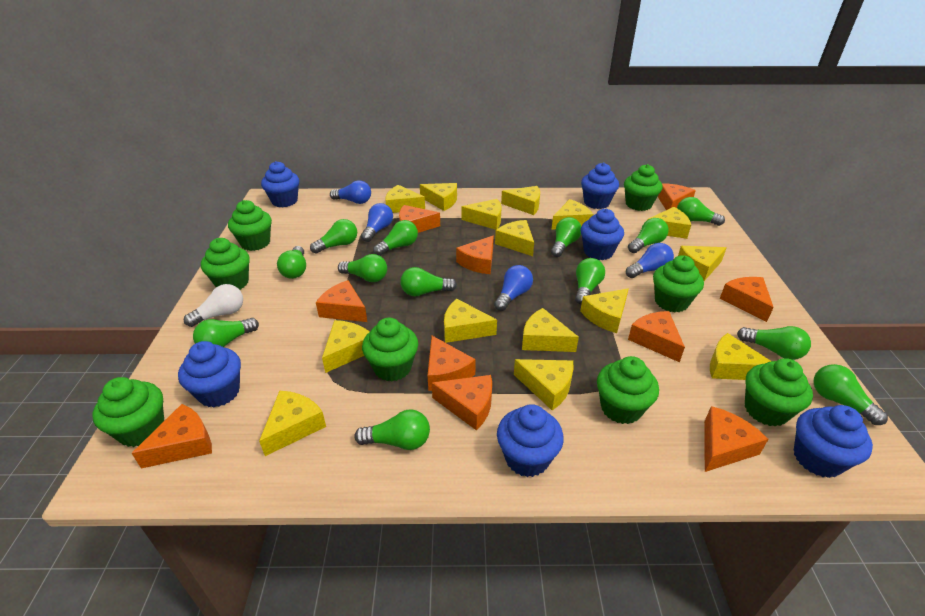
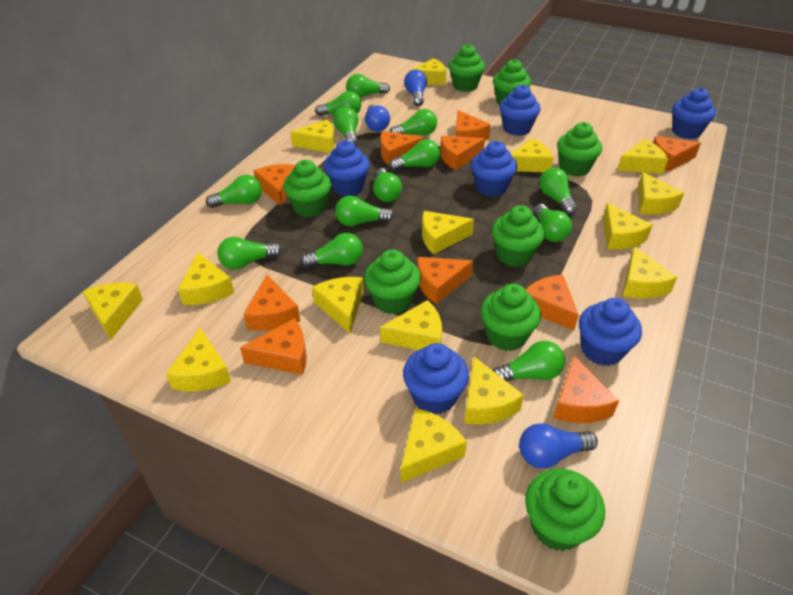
blue light bulb: 4 -> 3
white light bulb: 1 -> 0

